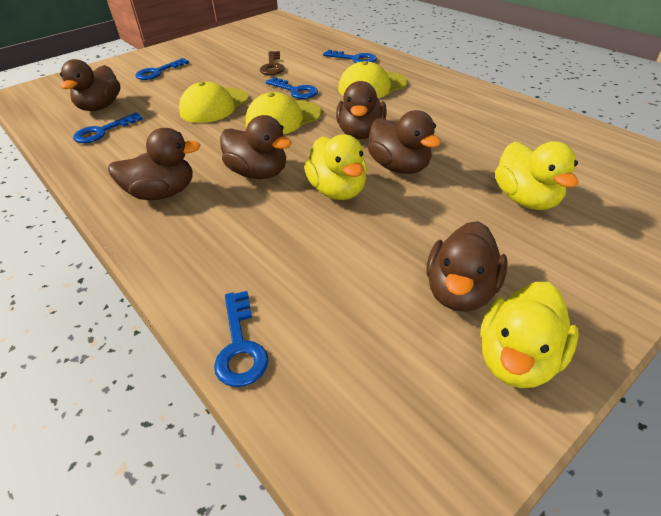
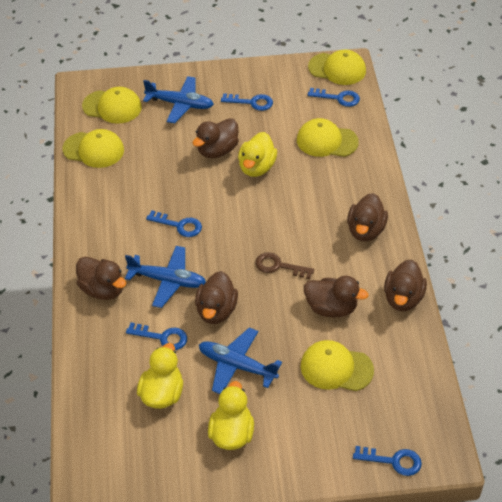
blue plane: 0 -> 3
yellow cap: 3 -> 5

